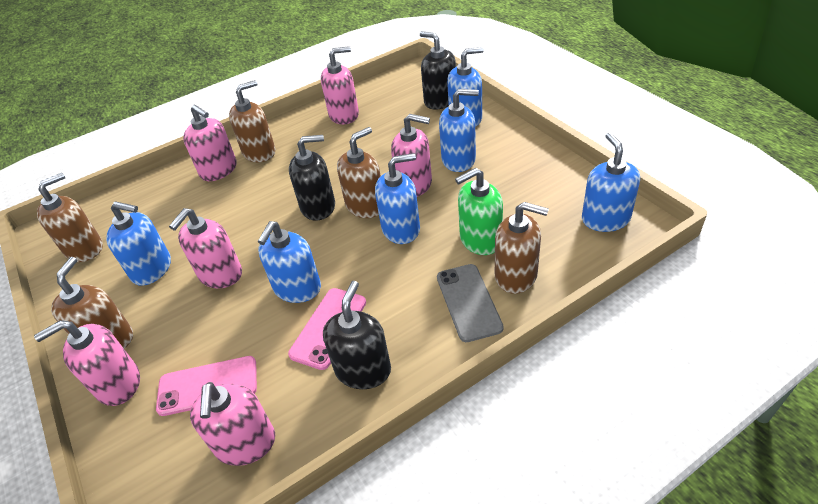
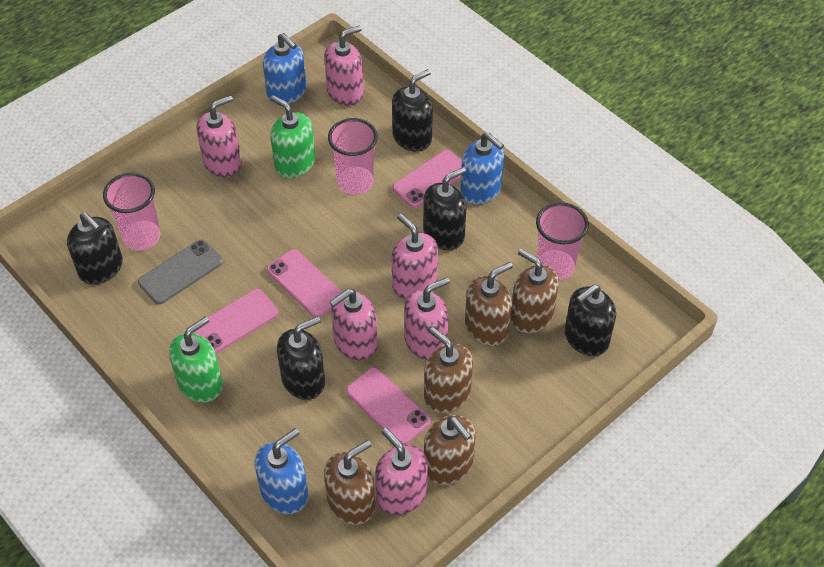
black soap dispenser: 3 -> 5
blue soap dispenser: 6 -> 3
green soap dispenser: 1 -> 2
pink cup: 0 -> 3
pink phone: 2 -> 4

